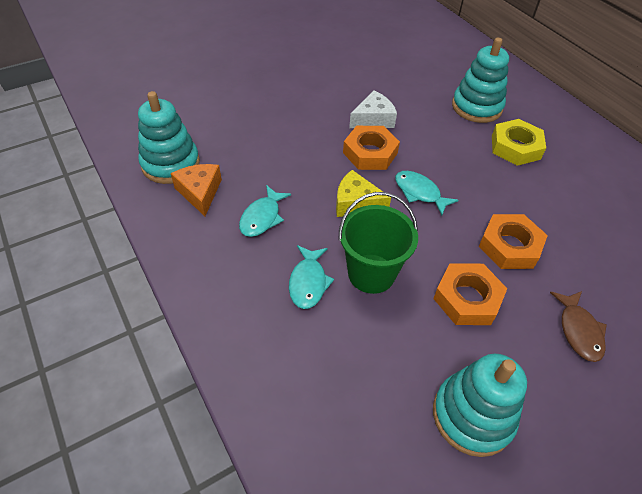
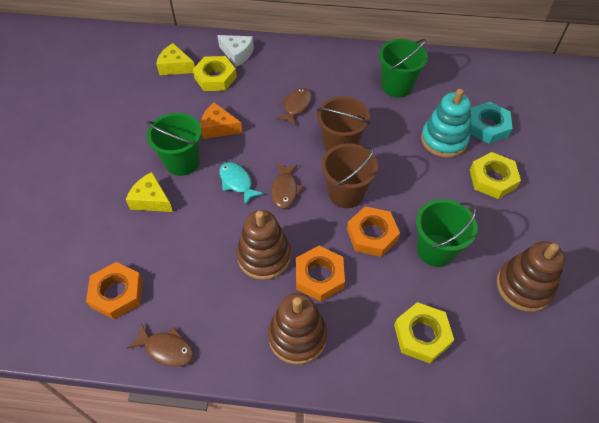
brown bucket: 0 -> 2
brown fish: 1 -> 3
brown stacking toy: 0 -> 3
green bucket: 1 -> 3
turquoise fish: 3 -> 1
turquoise nut: 0 -> 1
turquoise stacking toy: 3 -> 1
yellow cheese: 1 -> 2
yellow nut: 1 -> 3

